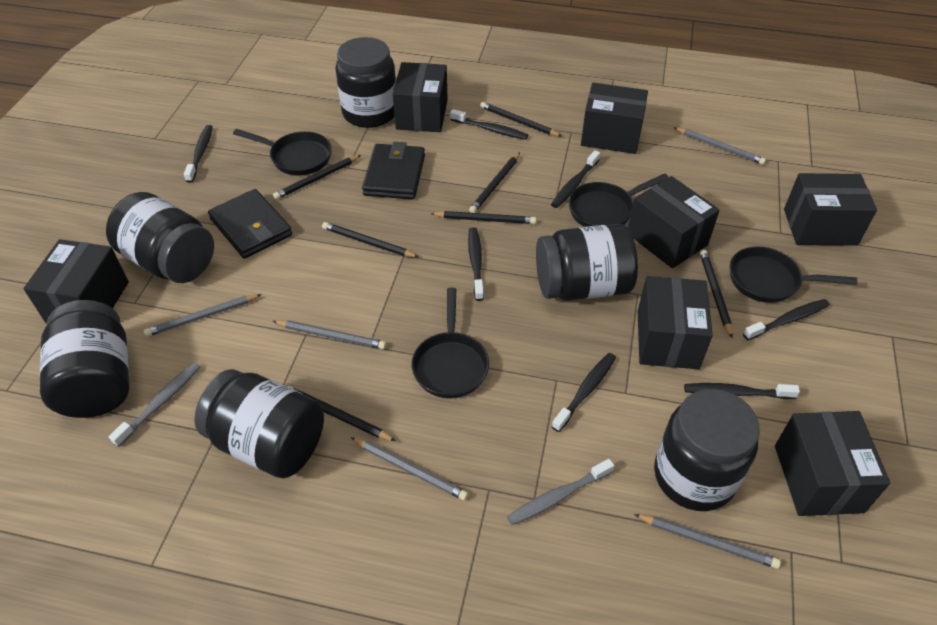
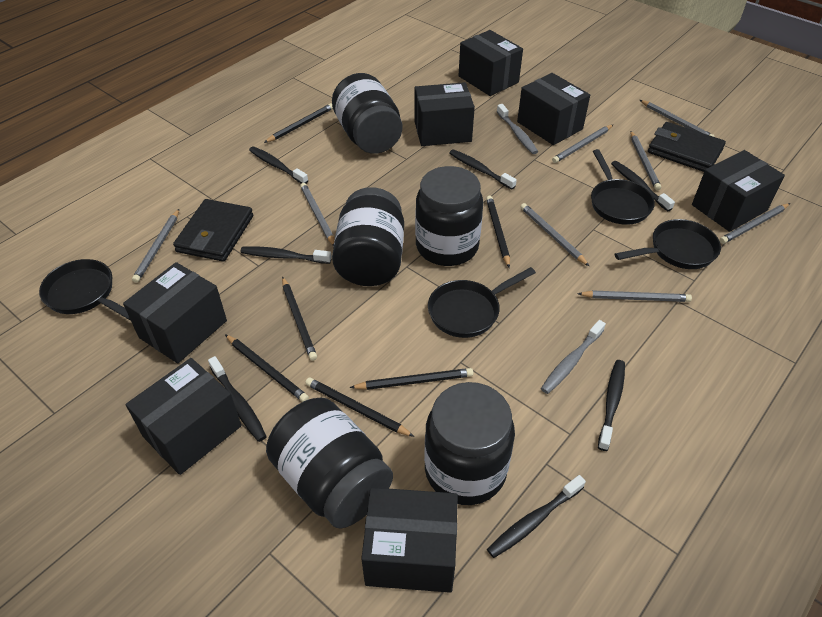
black jar: 6 -> 5
black pencil: 7 -> 6
grey pencil: 5 -> 8

